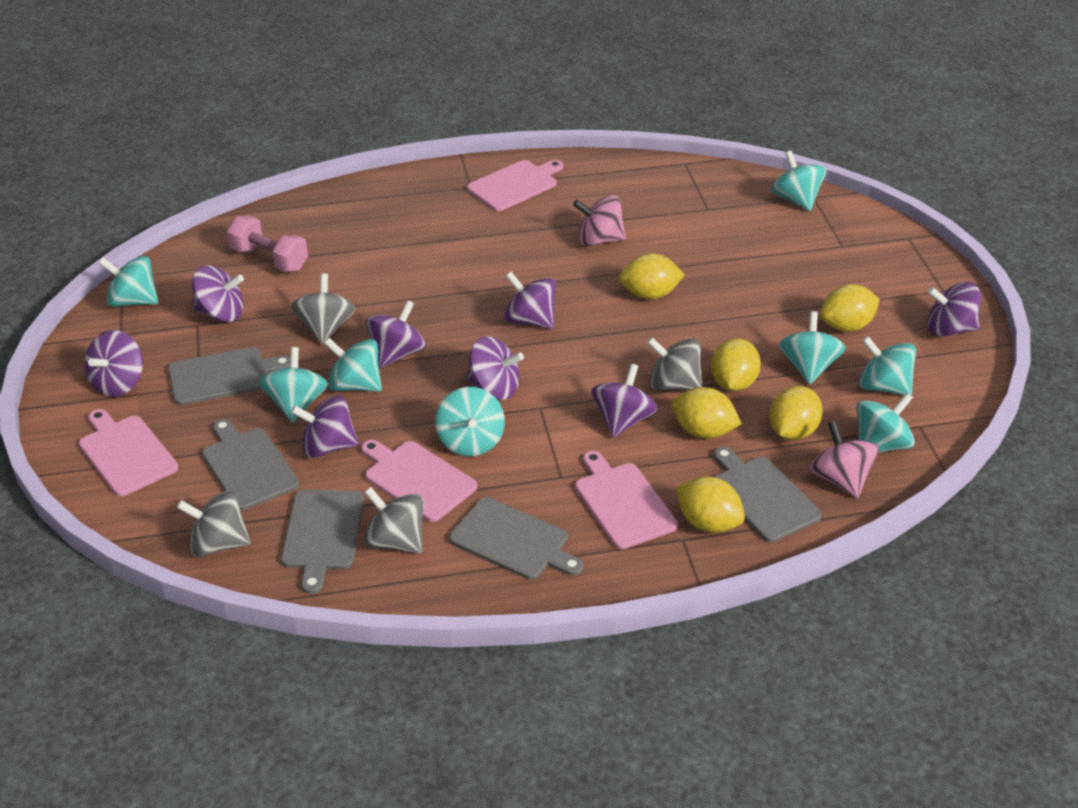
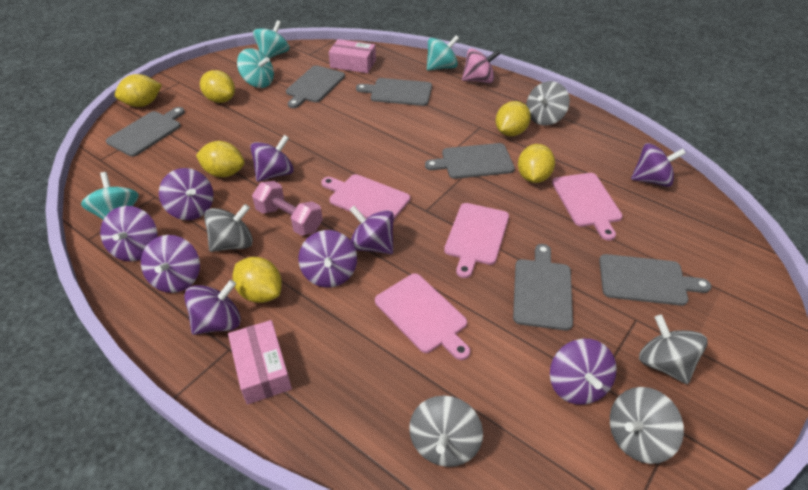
grey cutting board: 5 -> 6
grey spinning top: 4 -> 5
pink box: 0 -> 2
pink spinning top: 2 -> 1
purple spinning top: 8 -> 9
turquoise spinning top: 8 -> 4

